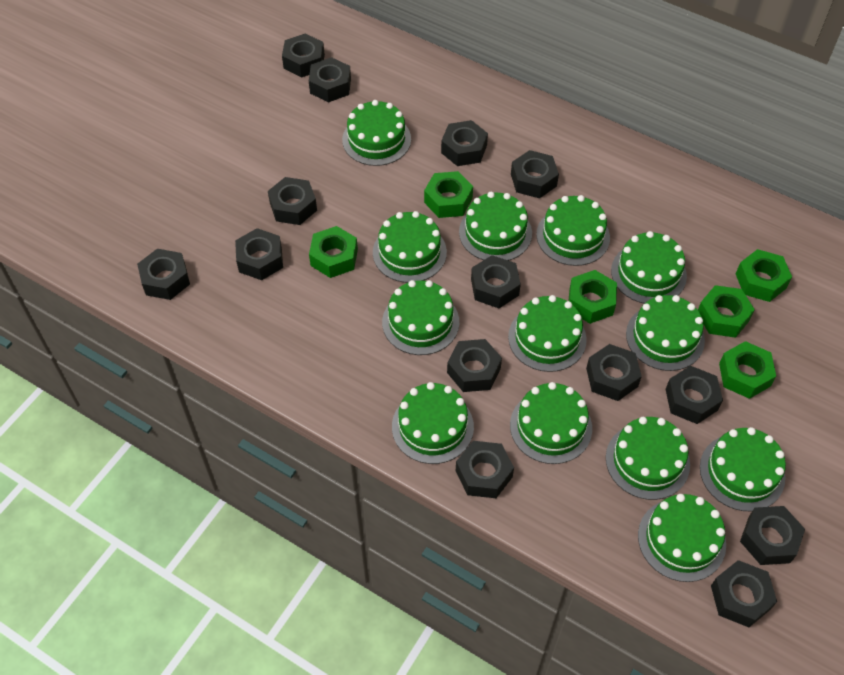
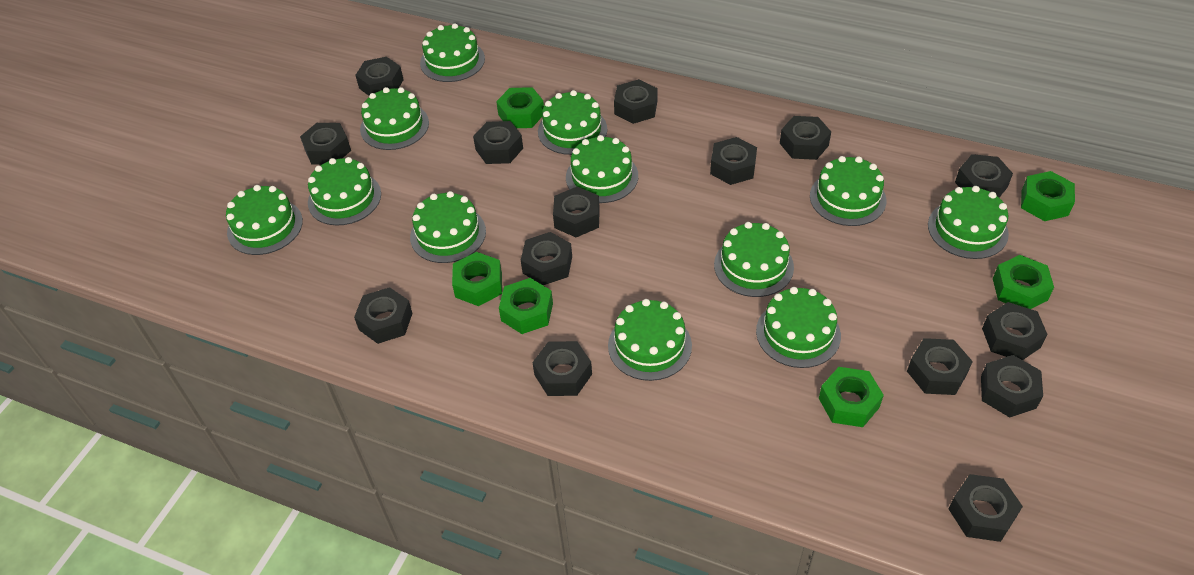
black nut: 14 -> 15
green cake: 13 -> 12

